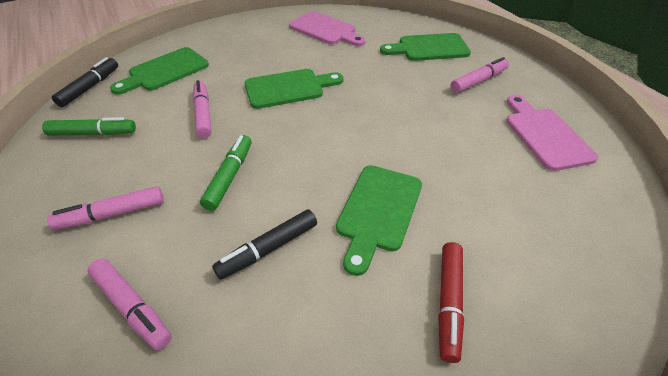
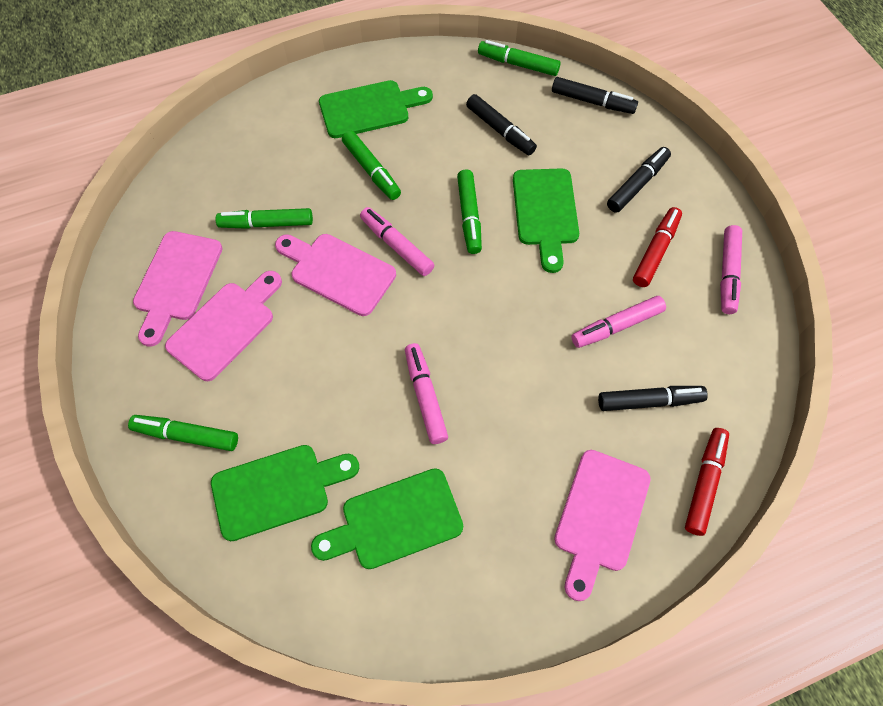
black marker: 2 -> 4
green marker: 2 -> 5
pink cutting board: 2 -> 4
red marker: 1 -> 2

